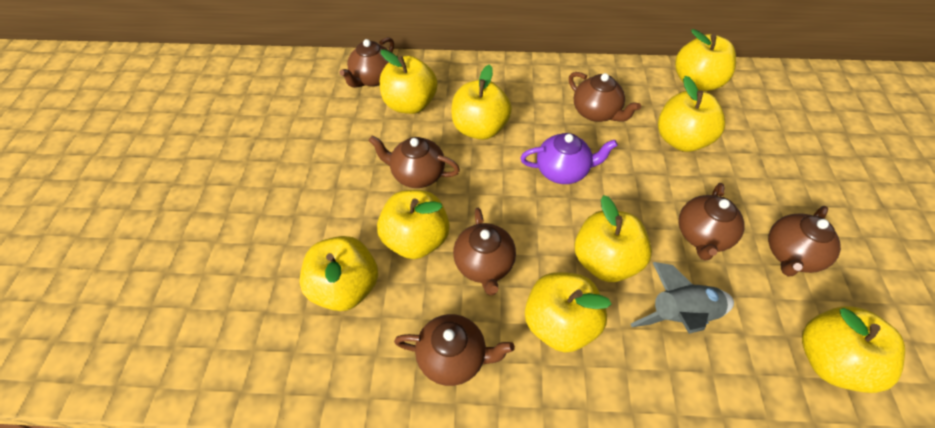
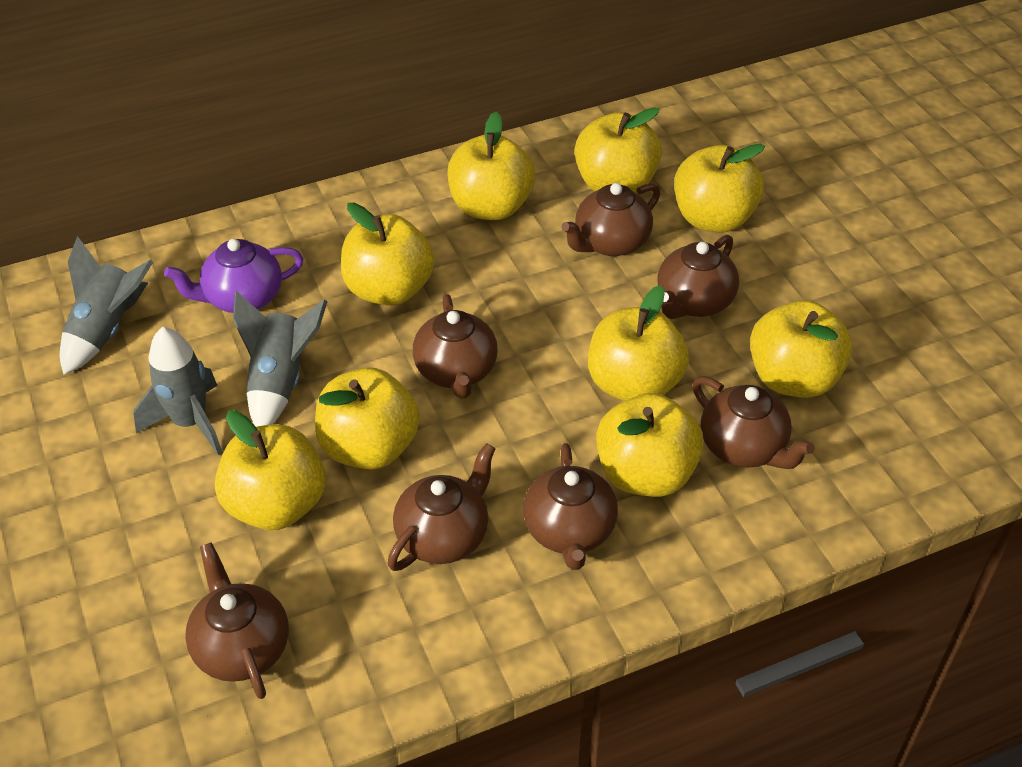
grey rocket: 1 -> 3

